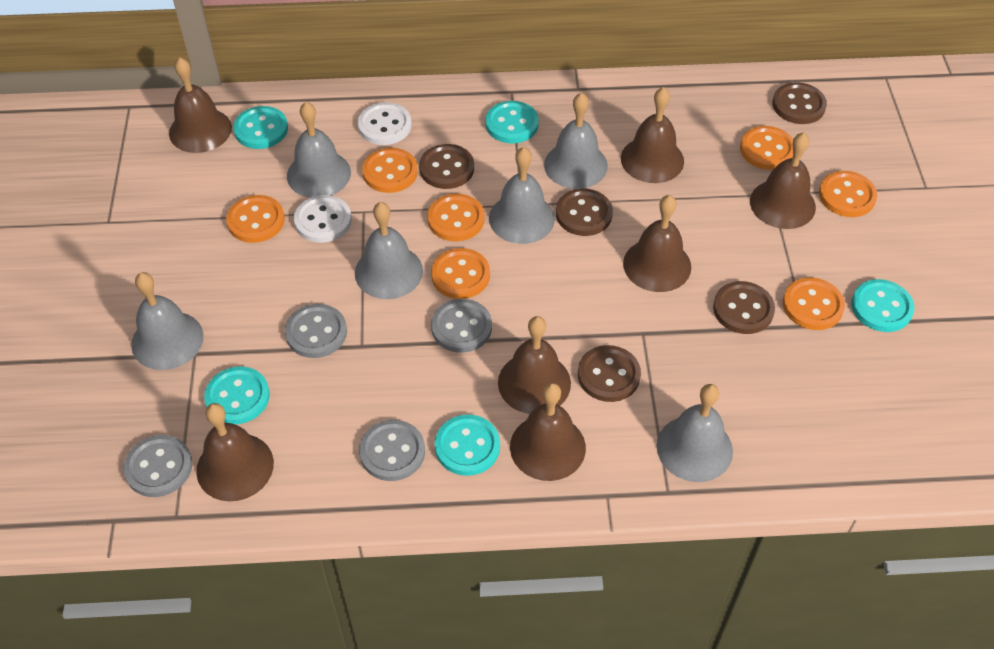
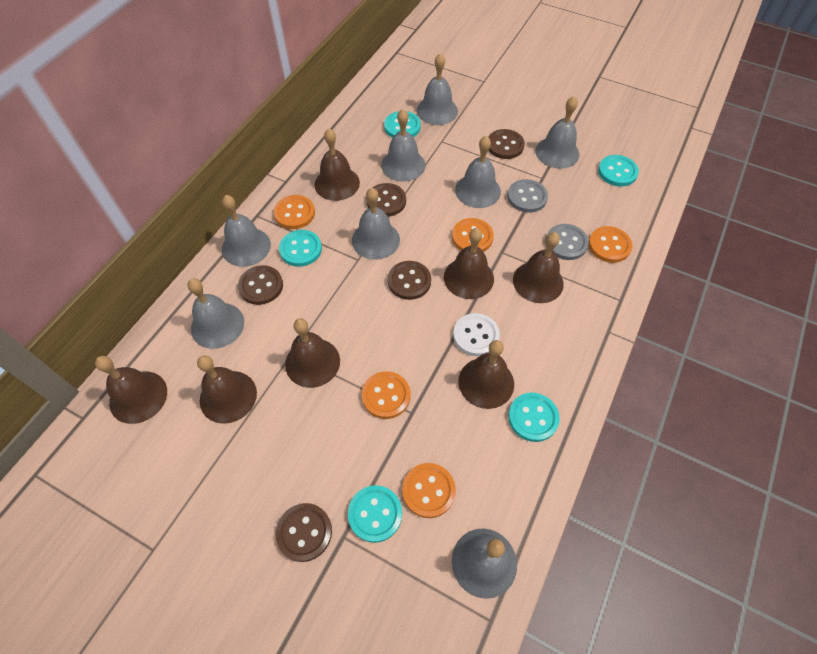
grey bell: 6 -> 8
grey button: 4 -> 2
orange button: 7 -> 5
white button: 2 -> 1

